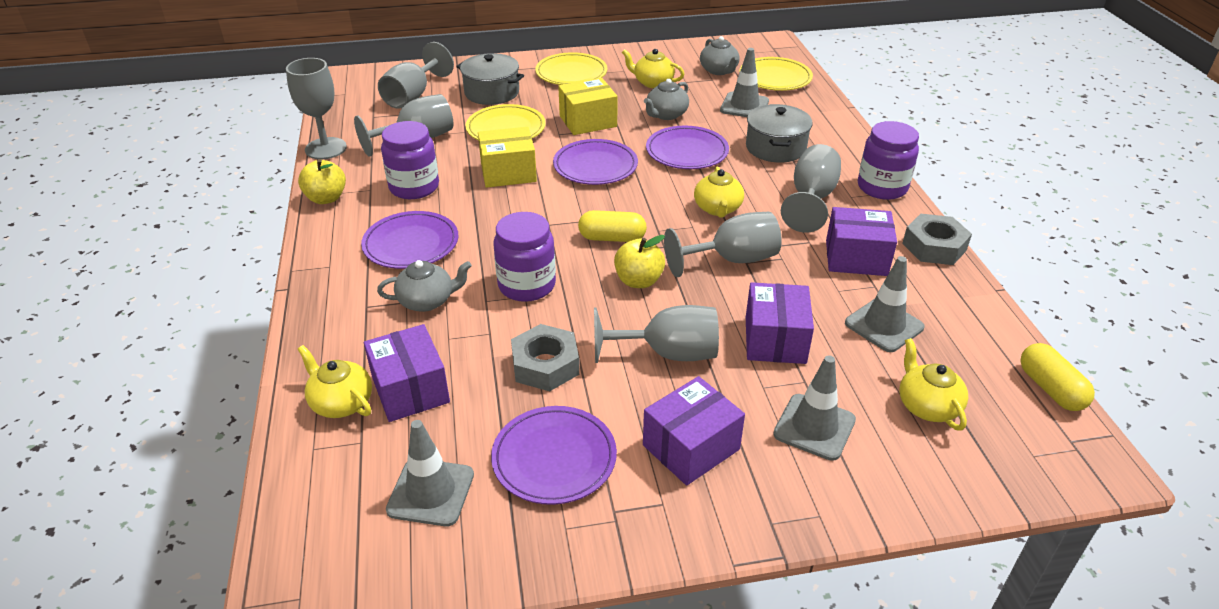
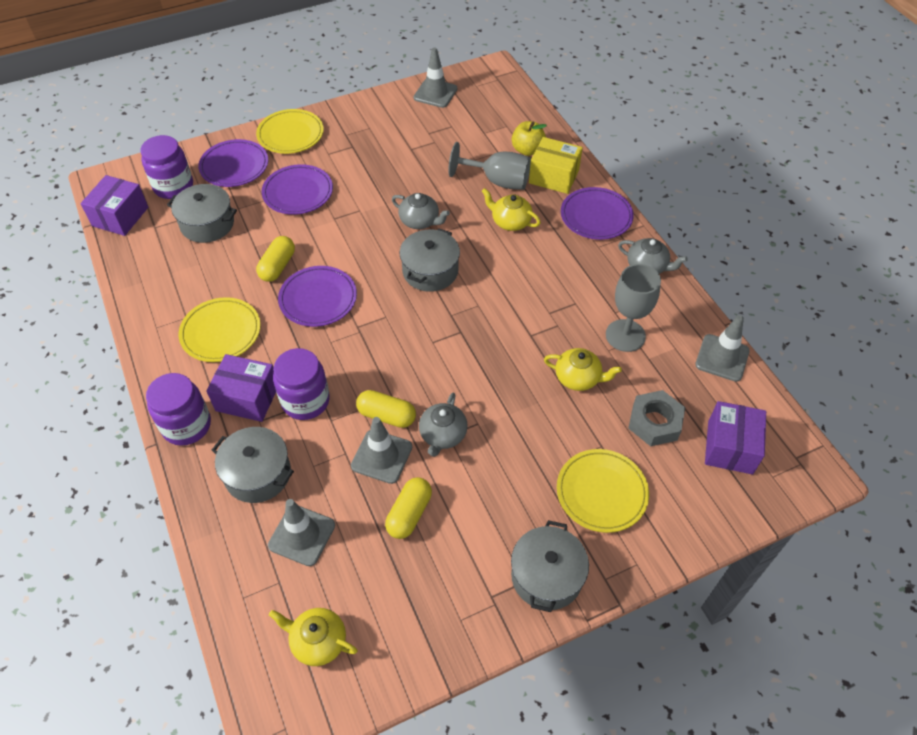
grey goblet: 6 -> 2
grey nut: 2 -> 1
grey pot: 2 -> 4
purple box: 4 -> 3
yellow apple: 2 -> 1
yellow box: 2 -> 1
yellow capsule: 2 -> 3
yellow teapot: 4 -> 3

